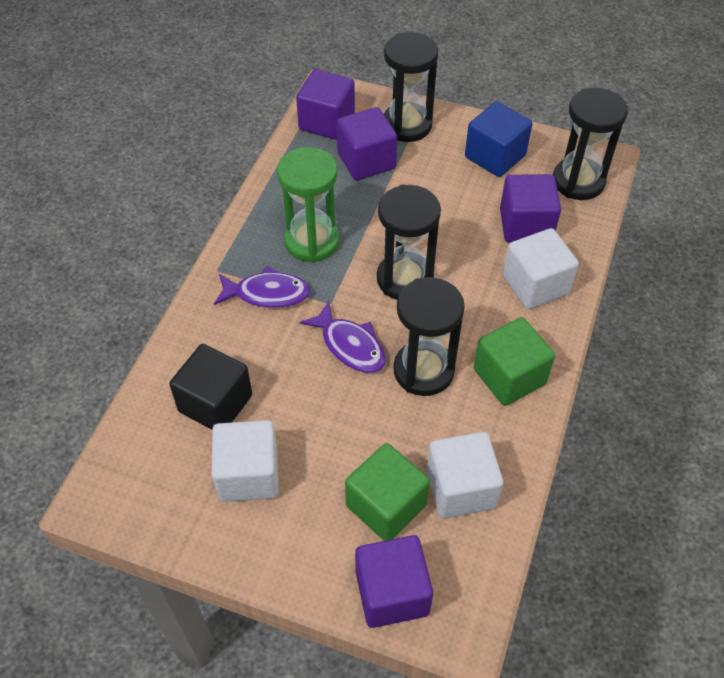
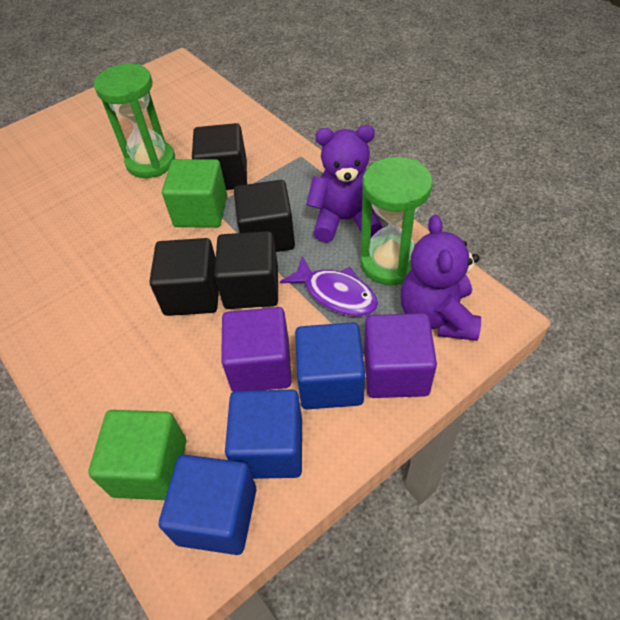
black cube: 1 -> 4
black hourglass: 4 -> 0
blue cube: 1 -> 3
green hourglass: 1 -> 2
purple cube: 4 -> 2
purple fish: 2 -> 1
purple teddy bear: 0 -> 2
white cube: 3 -> 0

